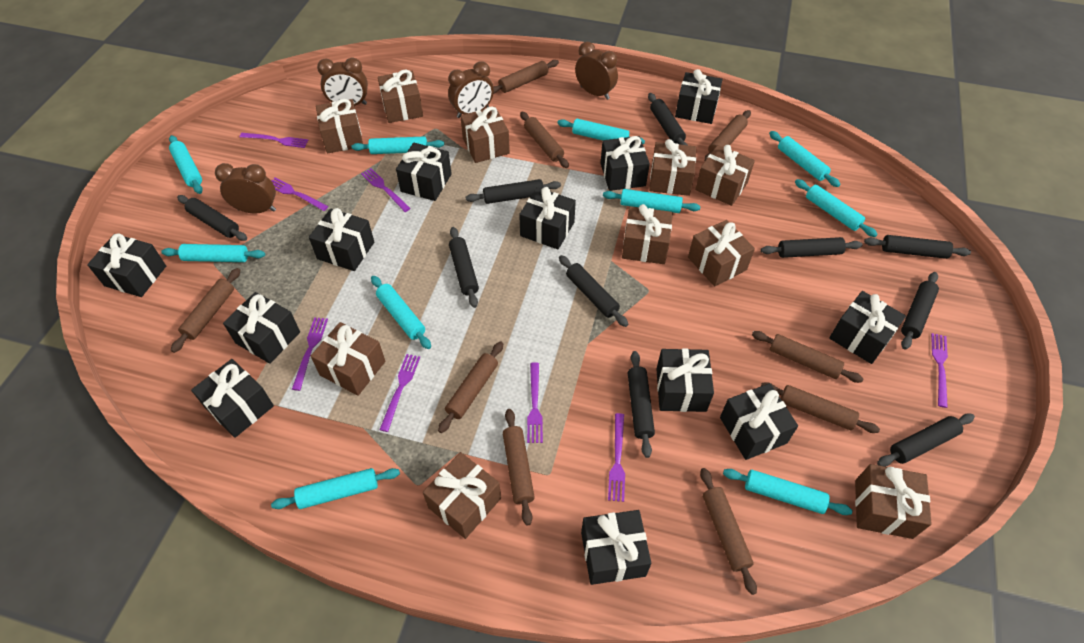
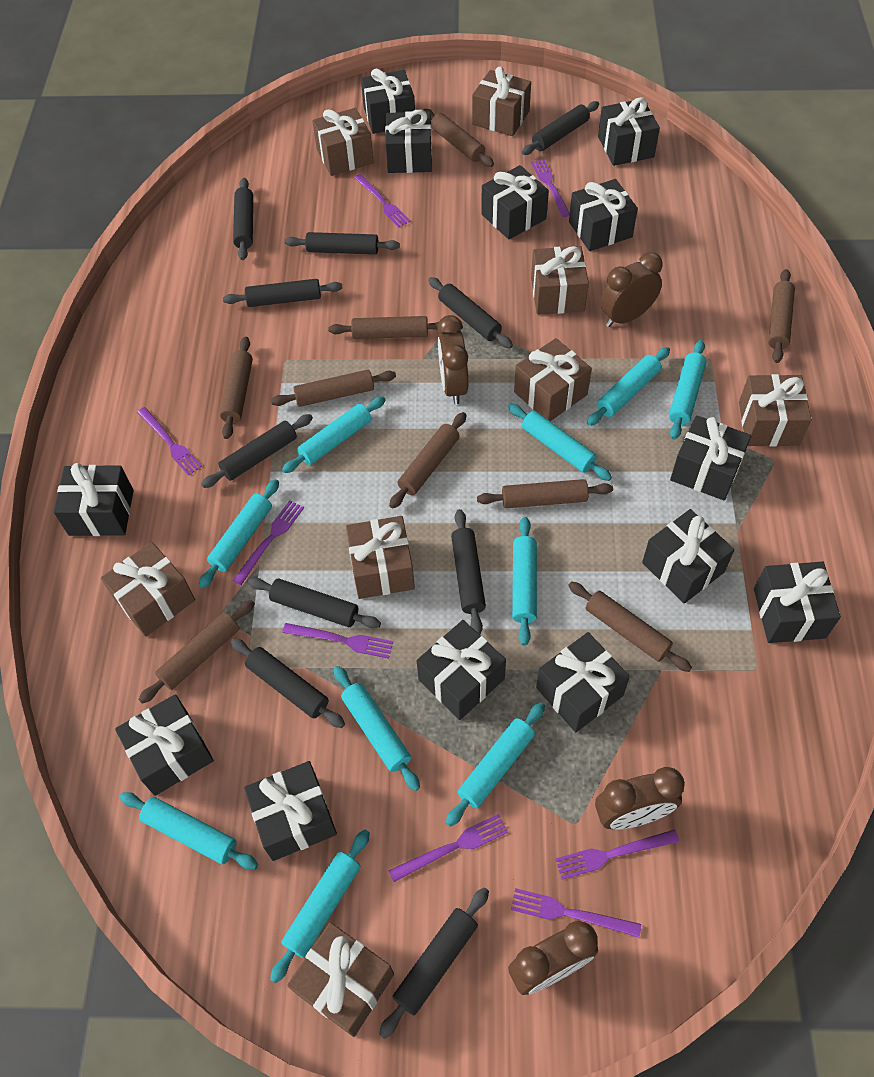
black gift: 12 -> 13
brown gift: 10 -> 8

